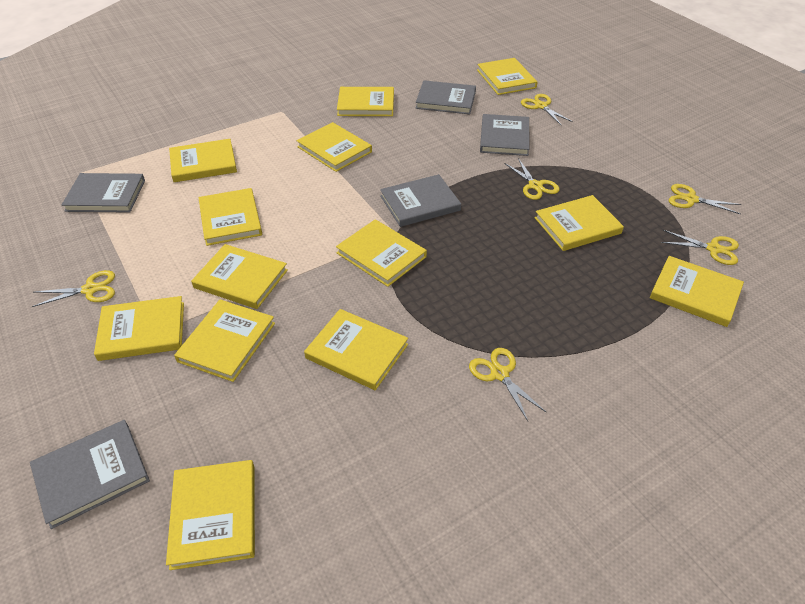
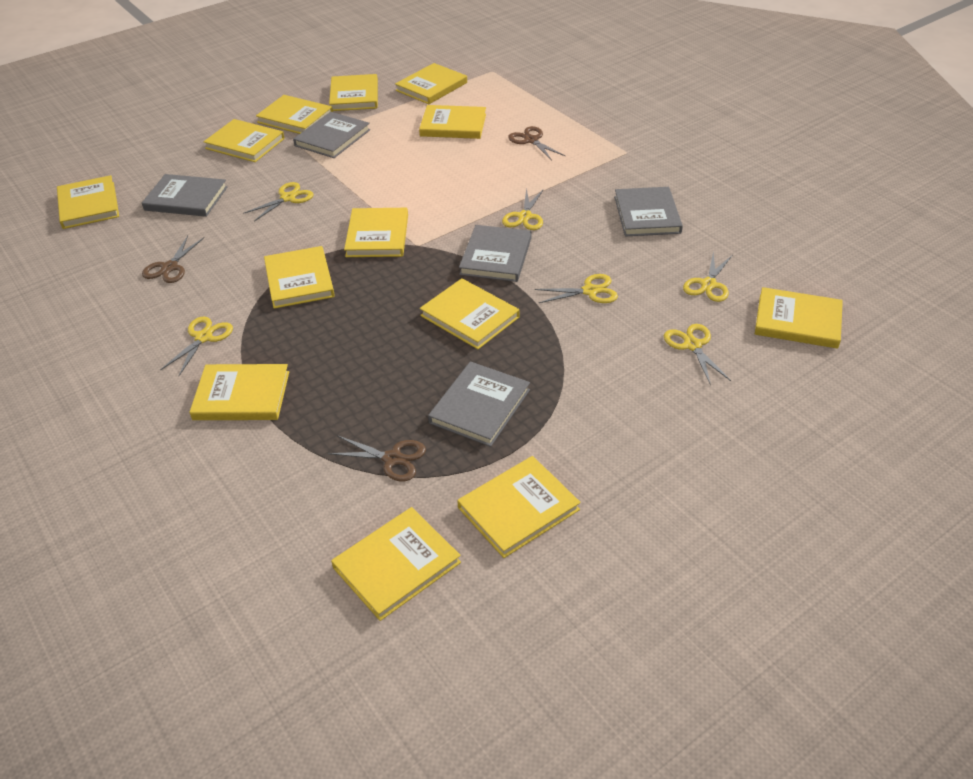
brown scissors: 0 -> 3

